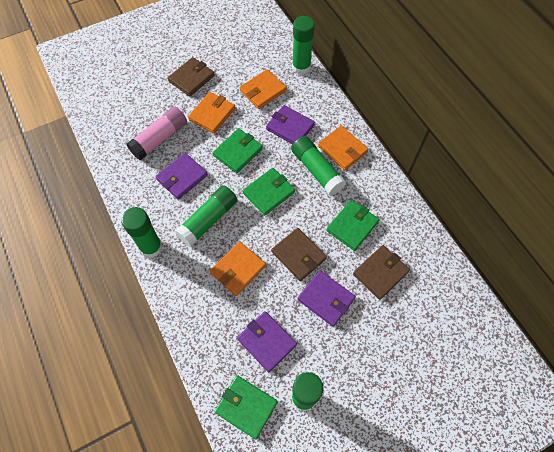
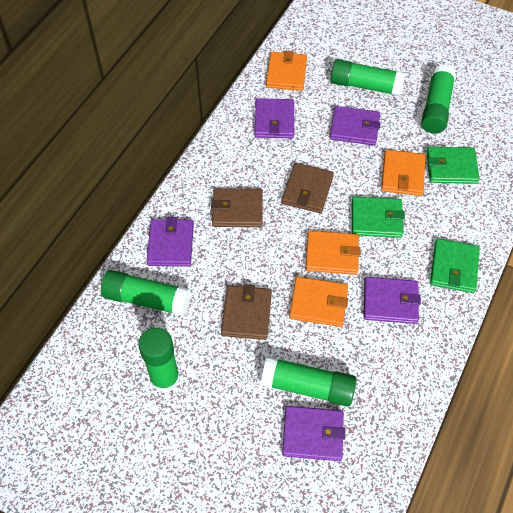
green wallet: 4 -> 3
pink glue stick: 1 -> 0
purple wallet: 4 -> 5

